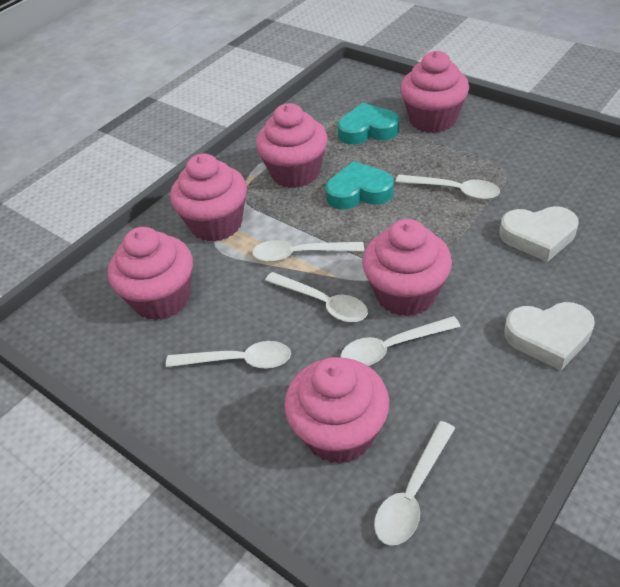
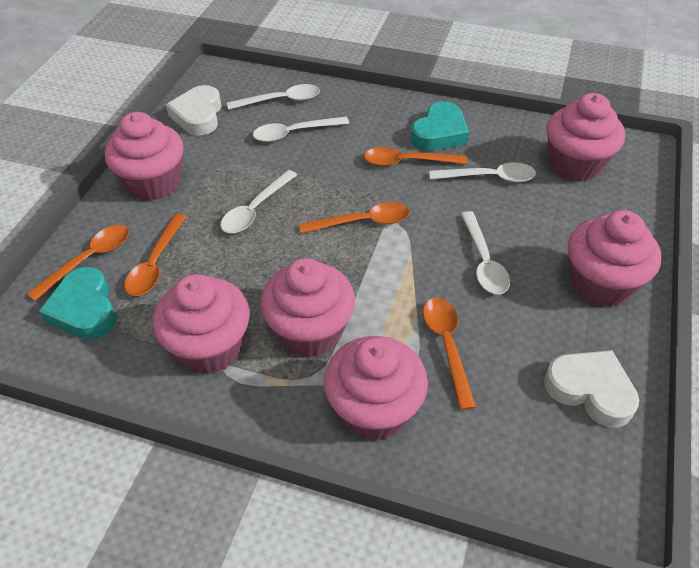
orange spoon: 0 -> 5
white spoon: 6 -> 5

